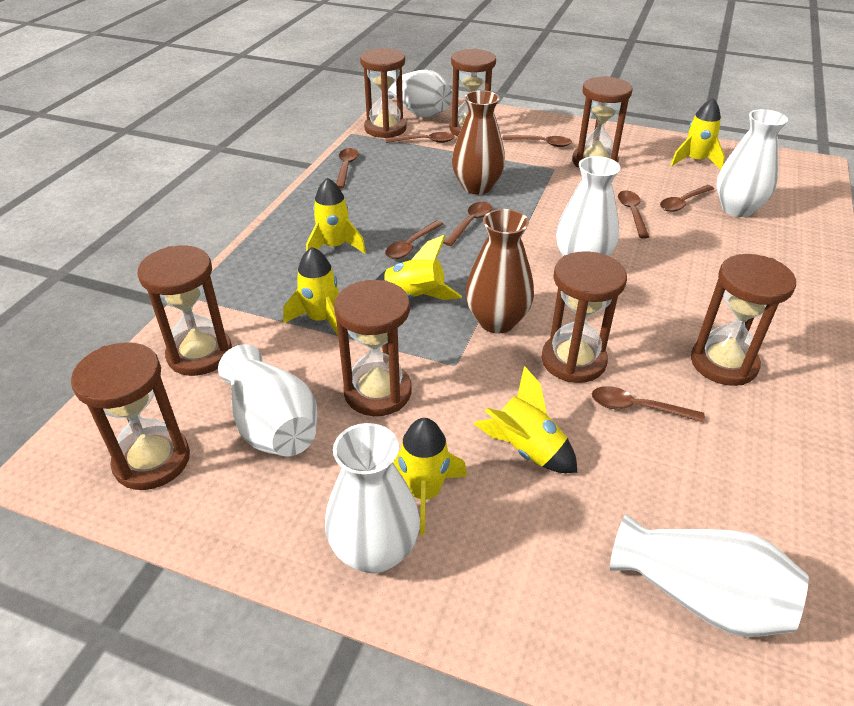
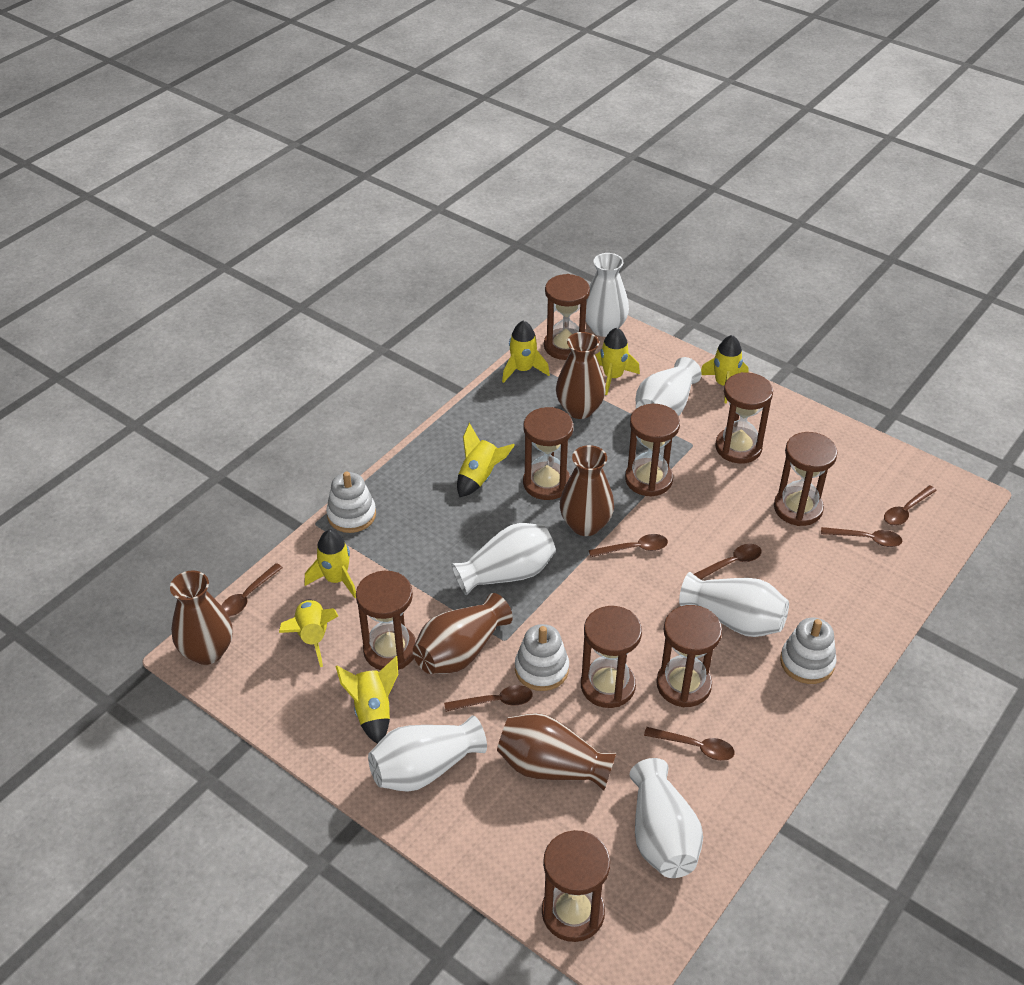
brown hourglass: 8 -> 9
brown spoon: 8 -> 7
brown vase: 2 -> 5
white stacking toy: 0 -> 3
yellow rocket: 6 -> 7

